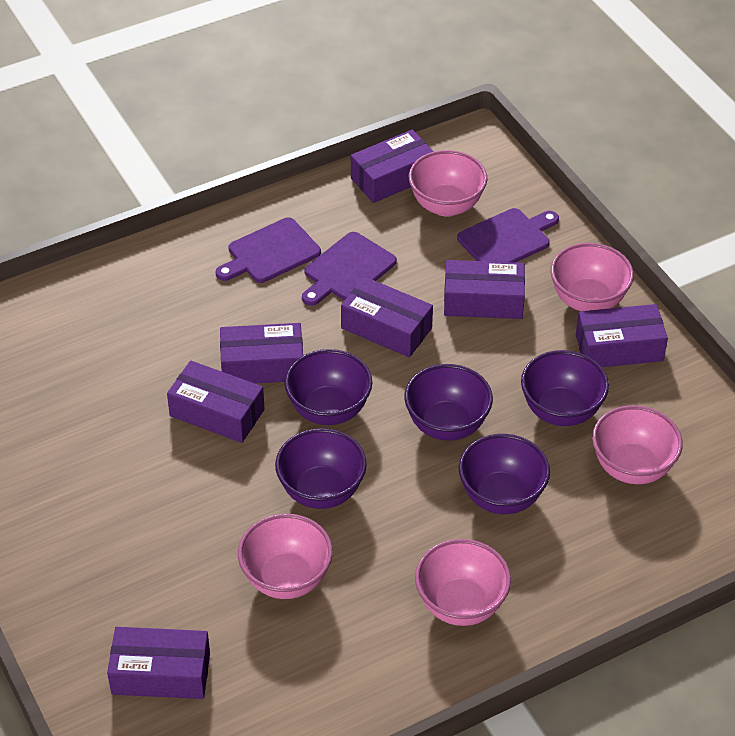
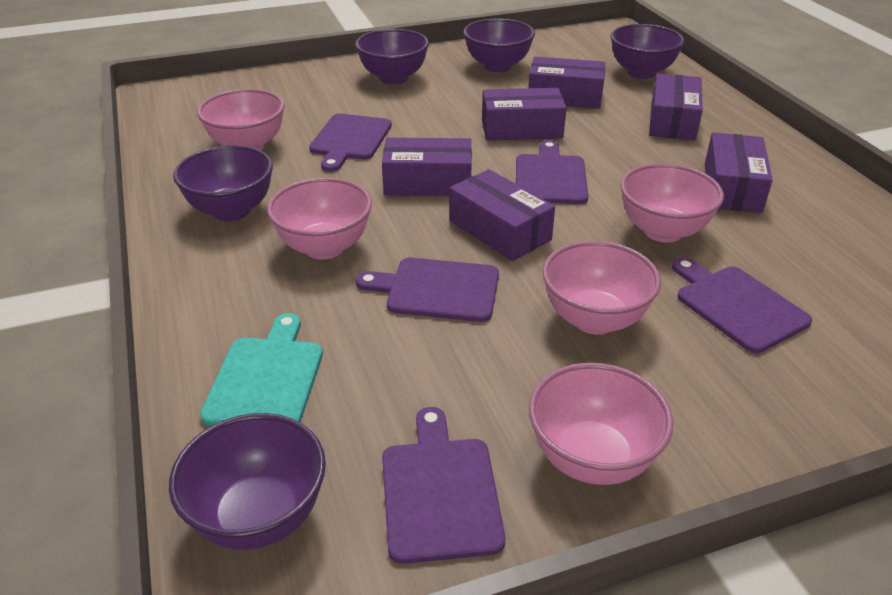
purple box: 7 -> 6
purple cutting board: 3 -> 5
turquoise cutting board: 0 -> 1

